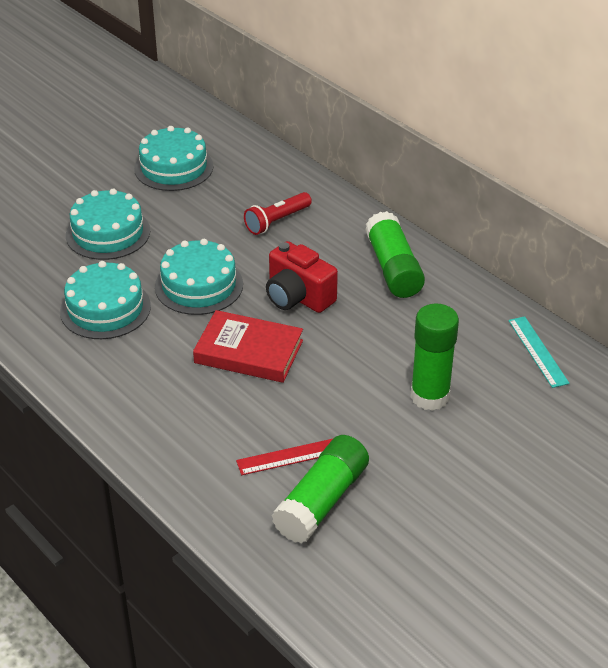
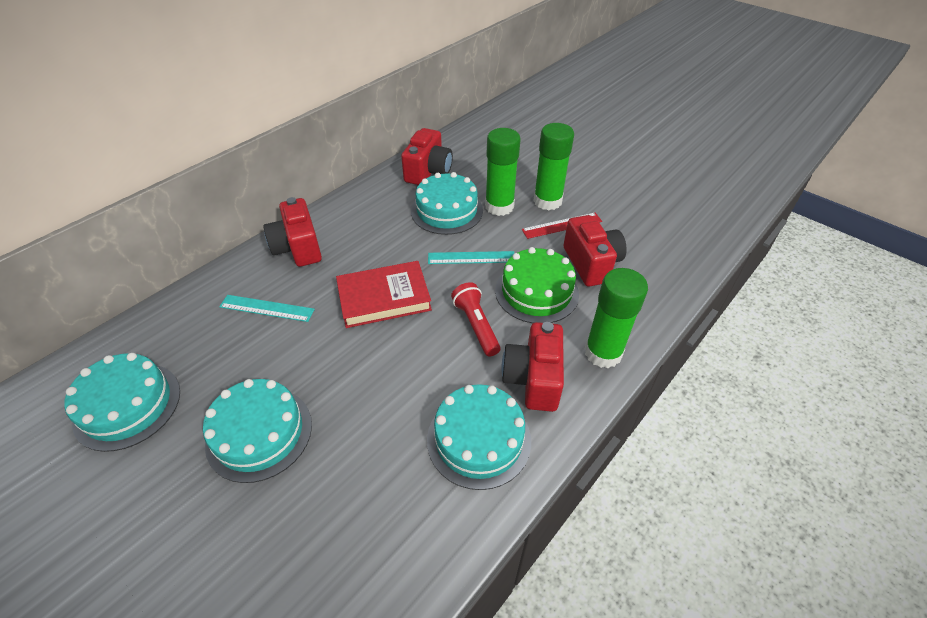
green cake: 0 -> 1
red camera: 1 -> 4
turquoise ruler: 1 -> 2

